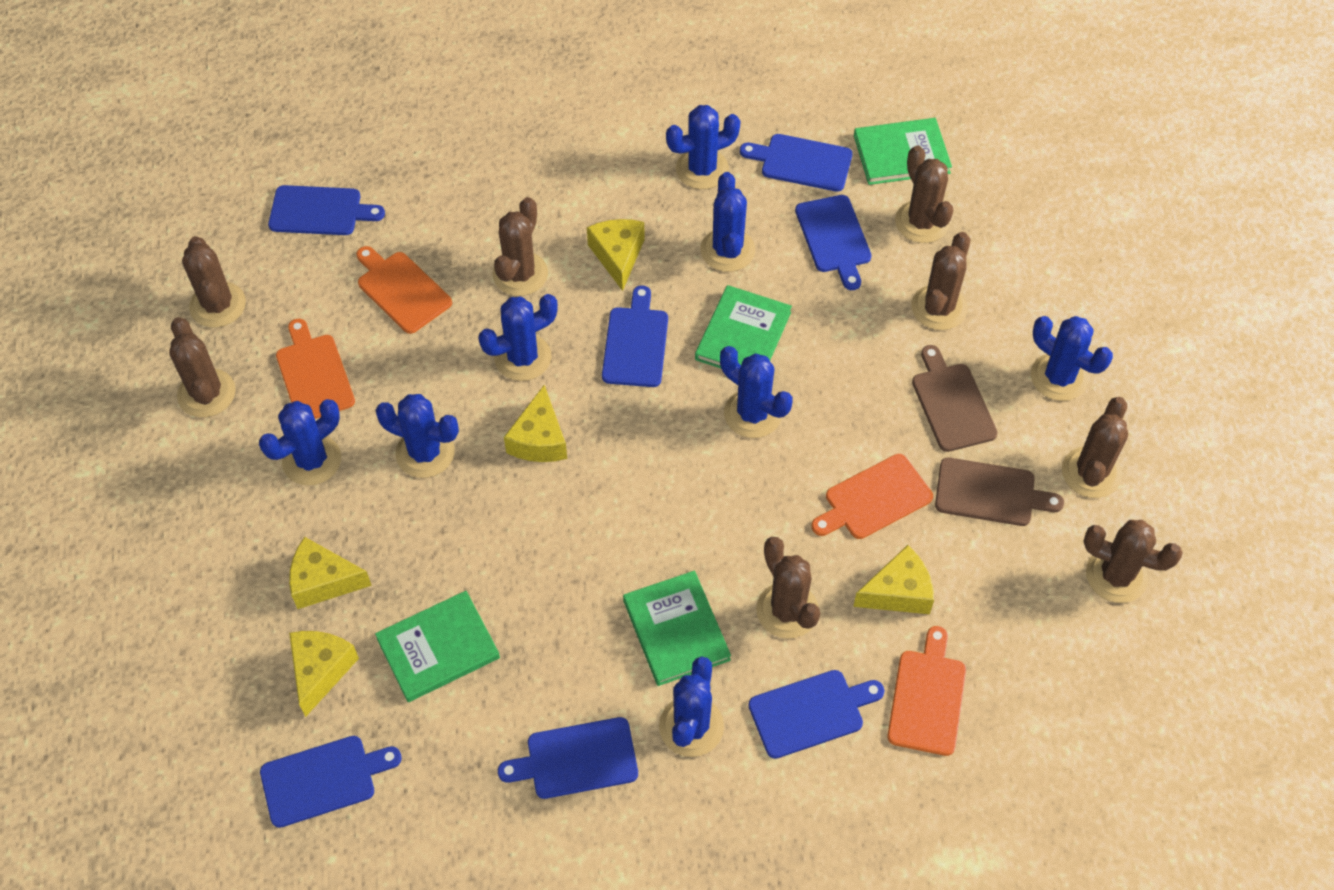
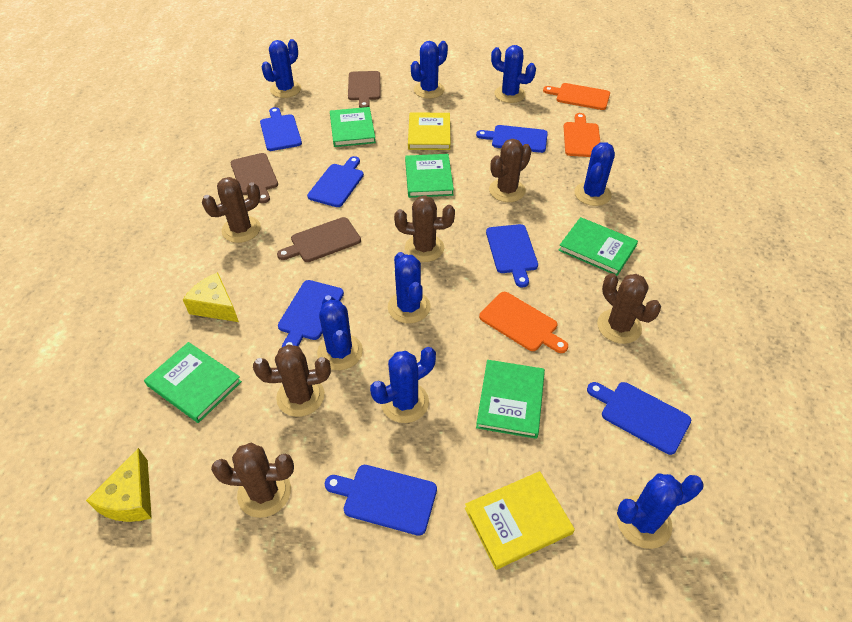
brown cactus: 8 -> 6
brown cutting board: 2 -> 3
green book: 4 -> 5
orange cutting board: 4 -> 3
yellow book: 0 -> 2
yellow cheese: 5 -> 2

